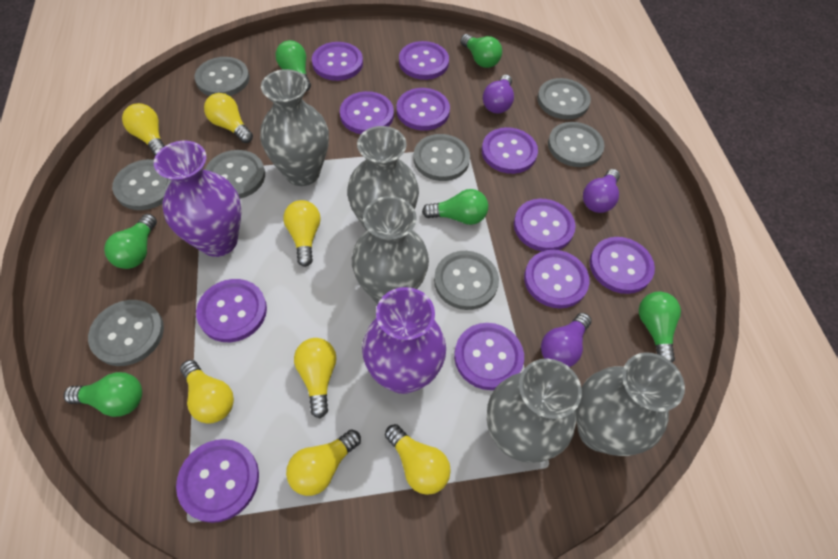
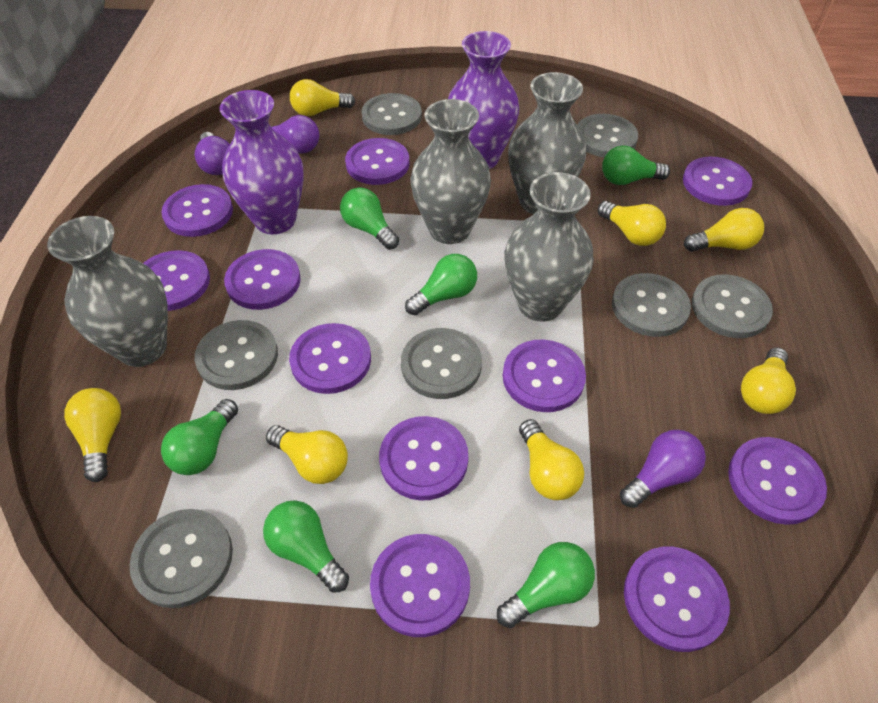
grey button: 8 -> 7
grey vase: 5 -> 4

